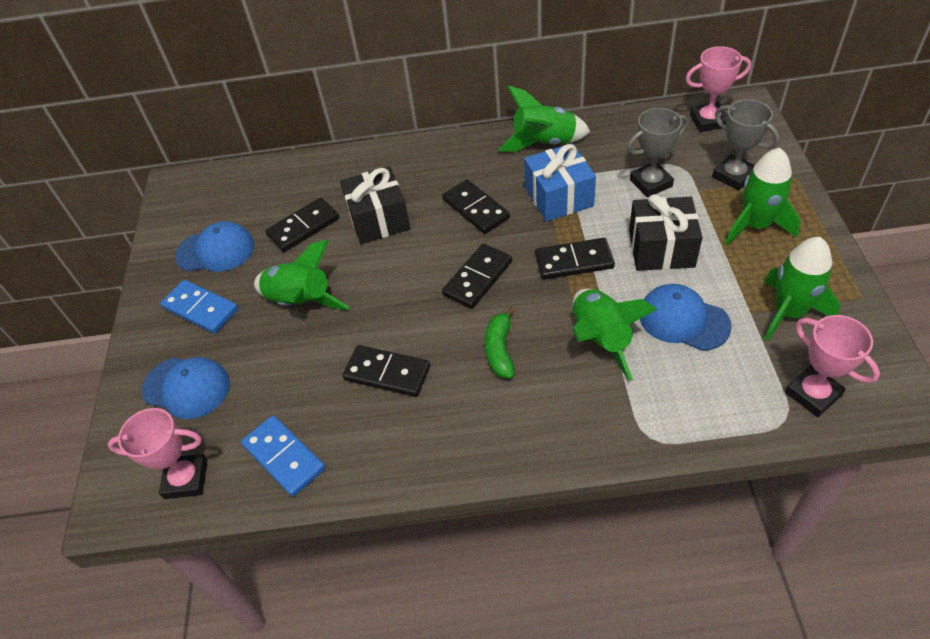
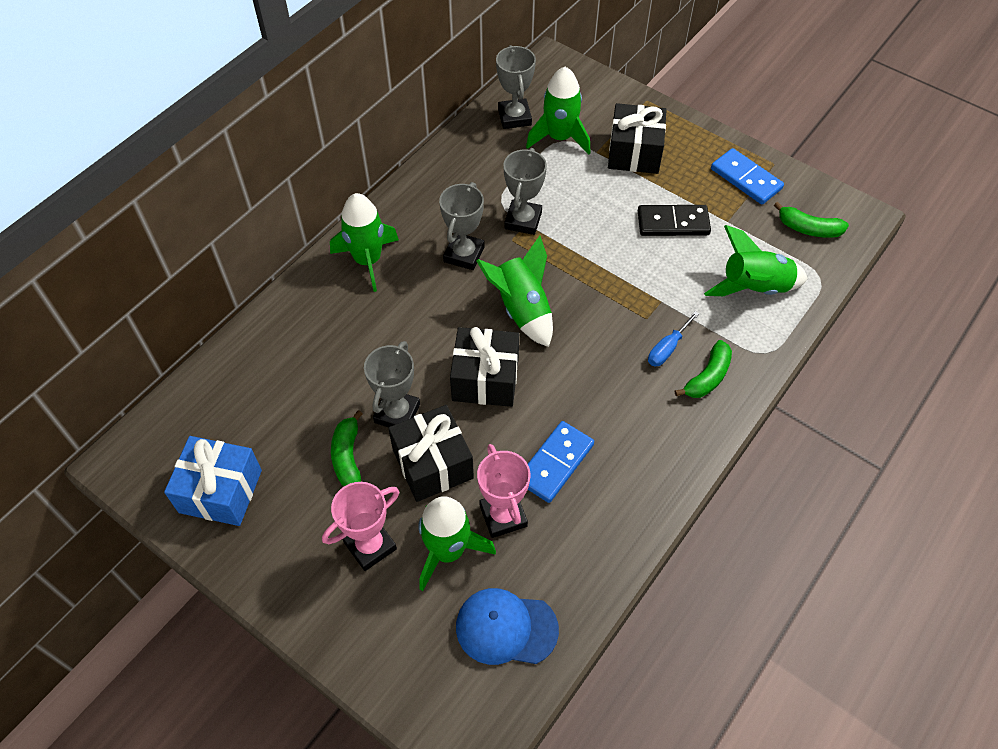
black domino: 5 -> 1
black gift: 2 -> 3
blue cap: 3 -> 1
blue screwdriver: 0 -> 1
green banana: 1 -> 3
grey trophy: 2 -> 4
pink trophy: 3 -> 2

